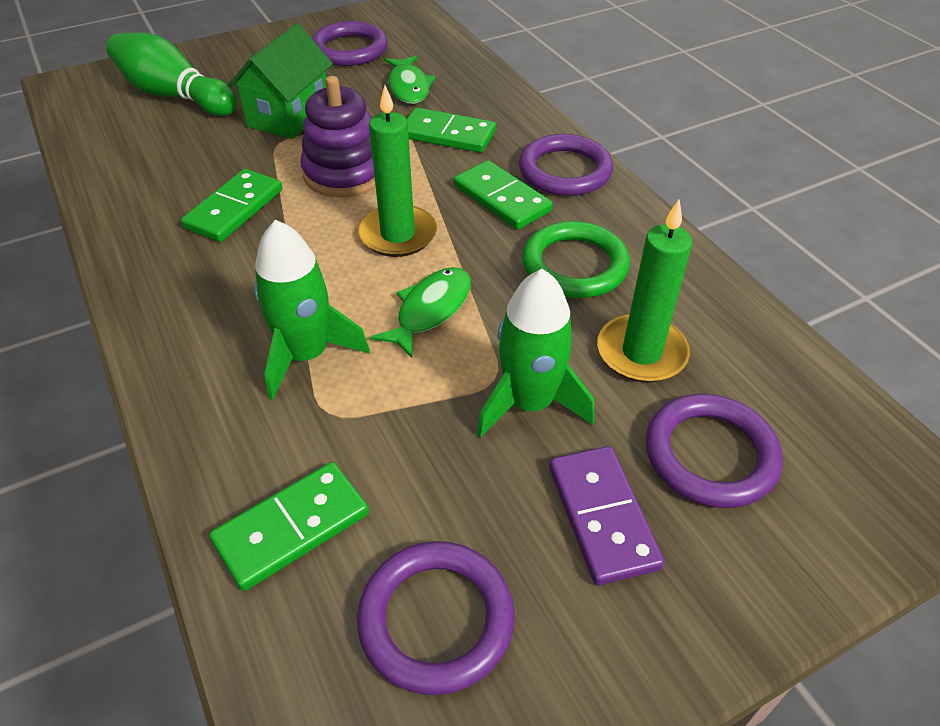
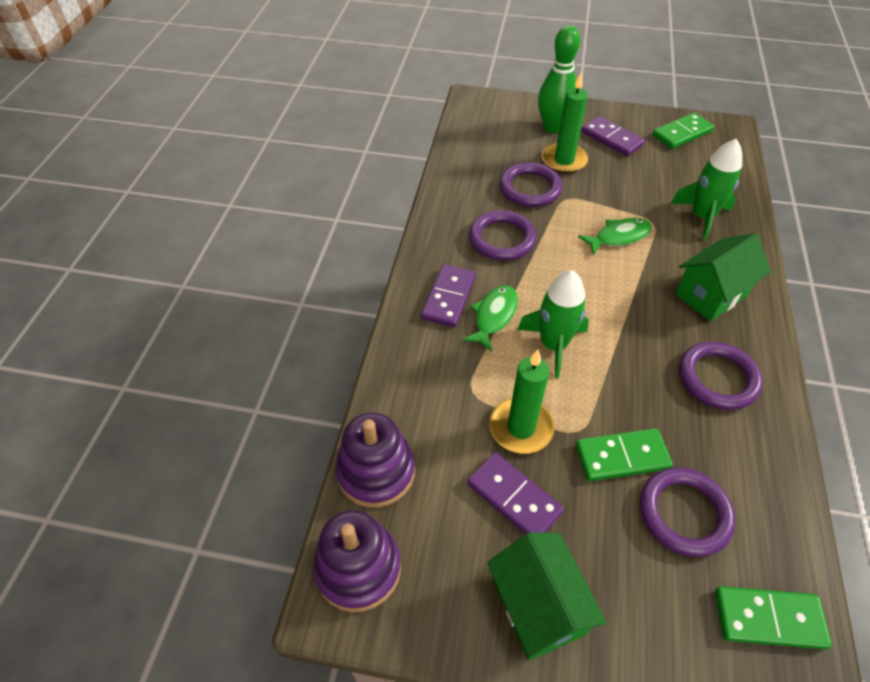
green domino: 4 -> 3
green house: 1 -> 2
green ring: 1 -> 0
purple domino: 1 -> 3
purple stacking toy: 1 -> 2

